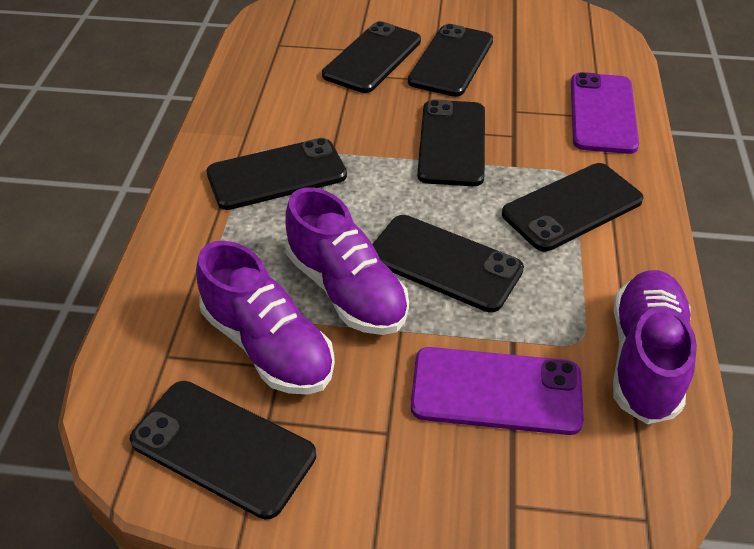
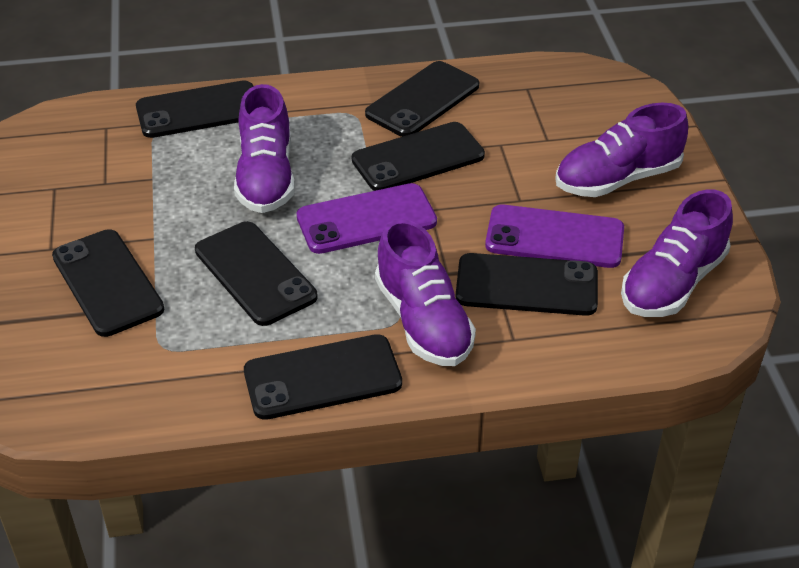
purple shoe: 3 -> 4

